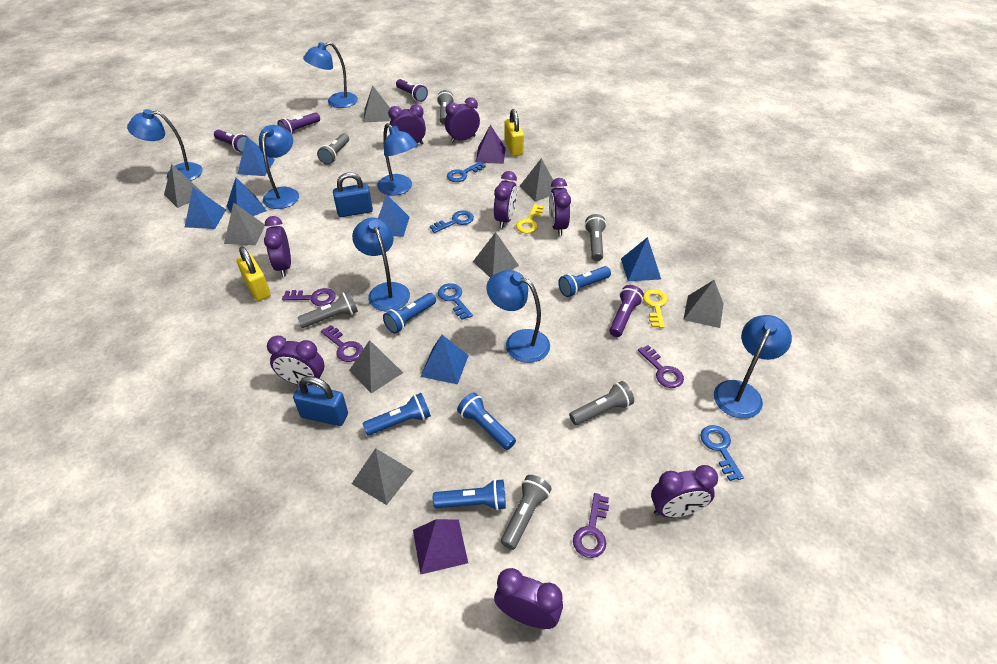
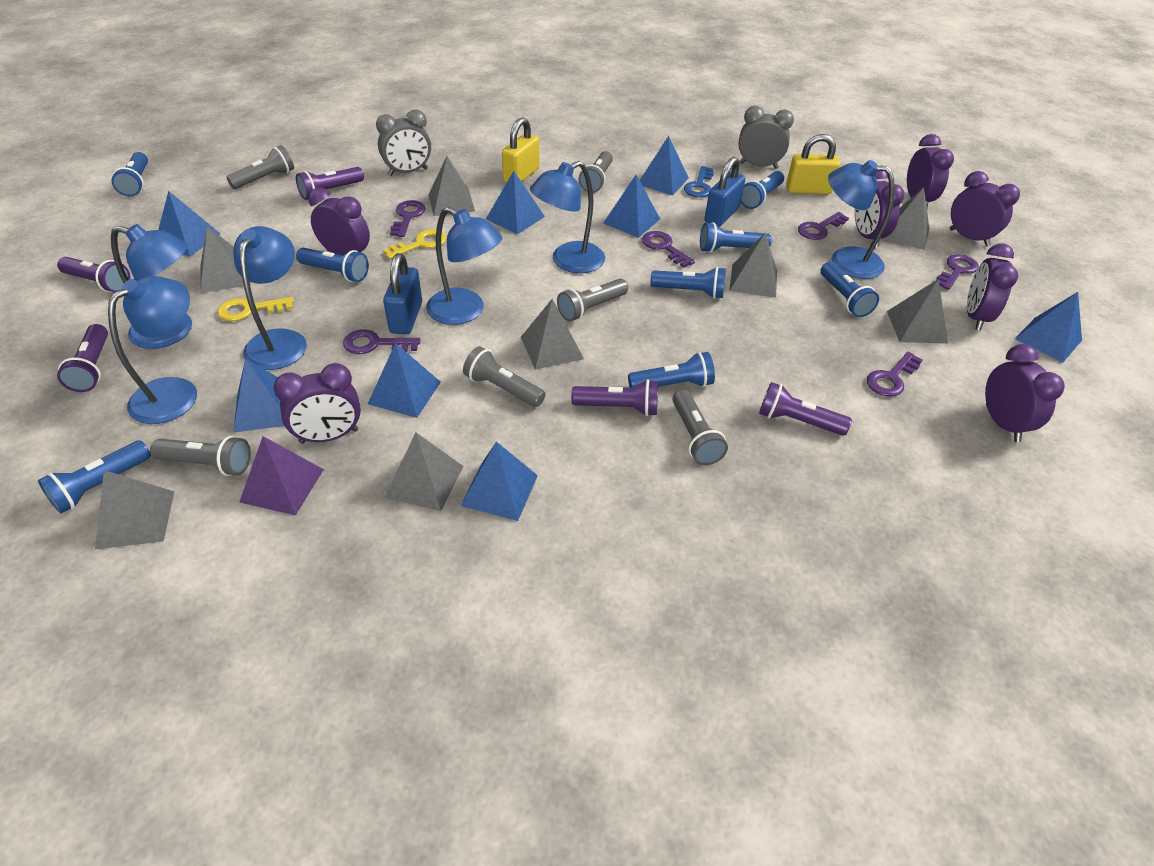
blue flashlight: 5 -> 8
blue key: 4 -> 1
blue lamp: 7 -> 6
blue pyramid: 6 -> 8
grey clock: 0 -> 2
purple clock: 8 -> 7
purple flashlight: 4 -> 5
purple key: 4 -> 6
purple pyramid: 2 -> 1

